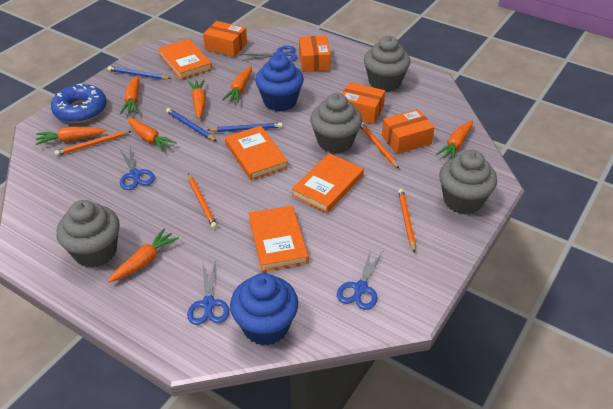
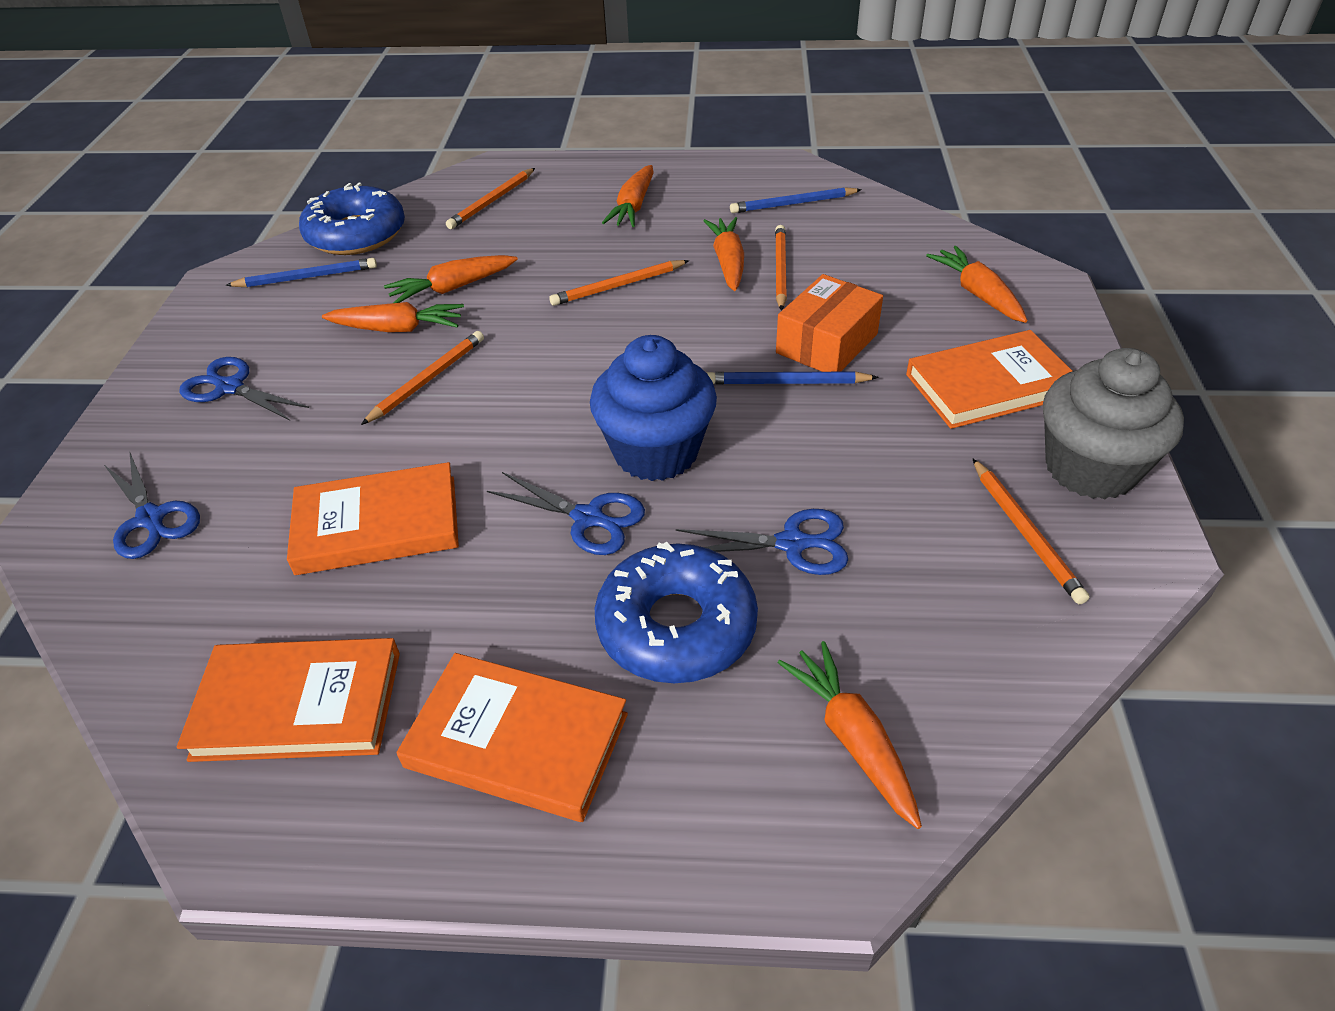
blue cupcake: 2 -> 1
blue donut: 1 -> 2
grey cupcake: 4 -> 1
orange box: 4 -> 1
orange carrot: 7 -> 6
orange pencil: 4 -> 5

